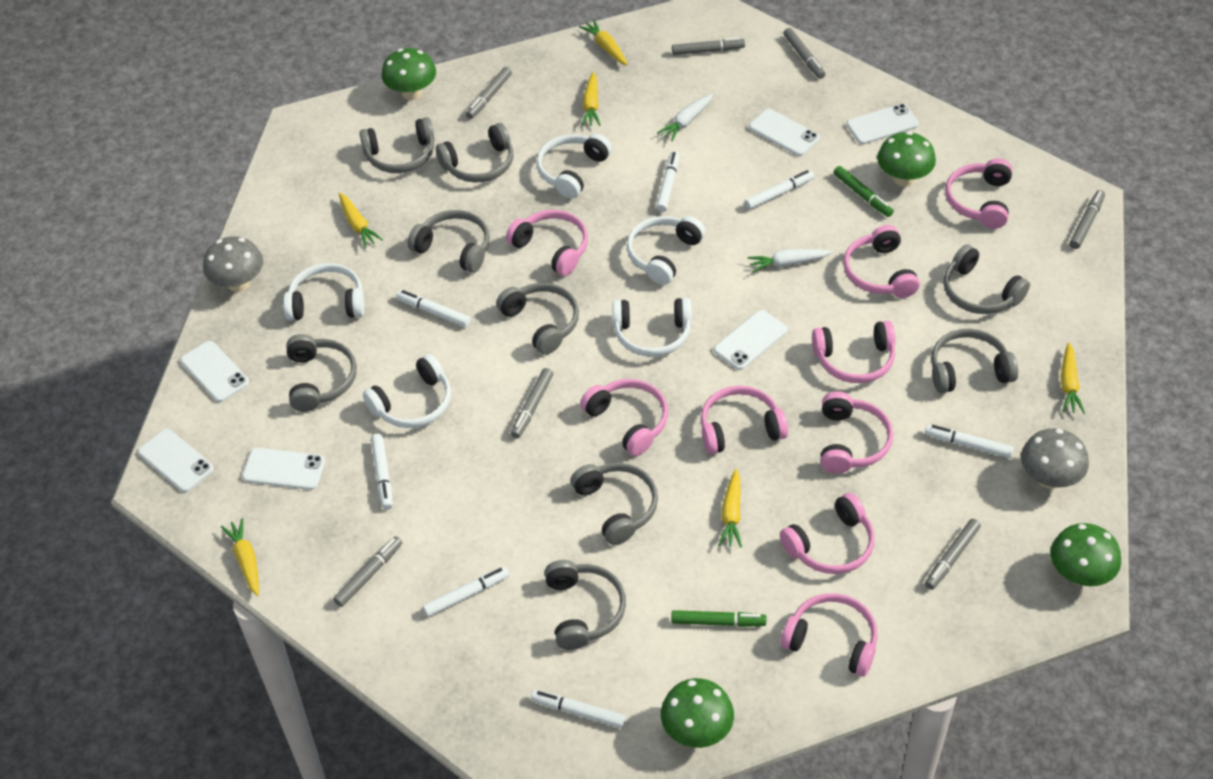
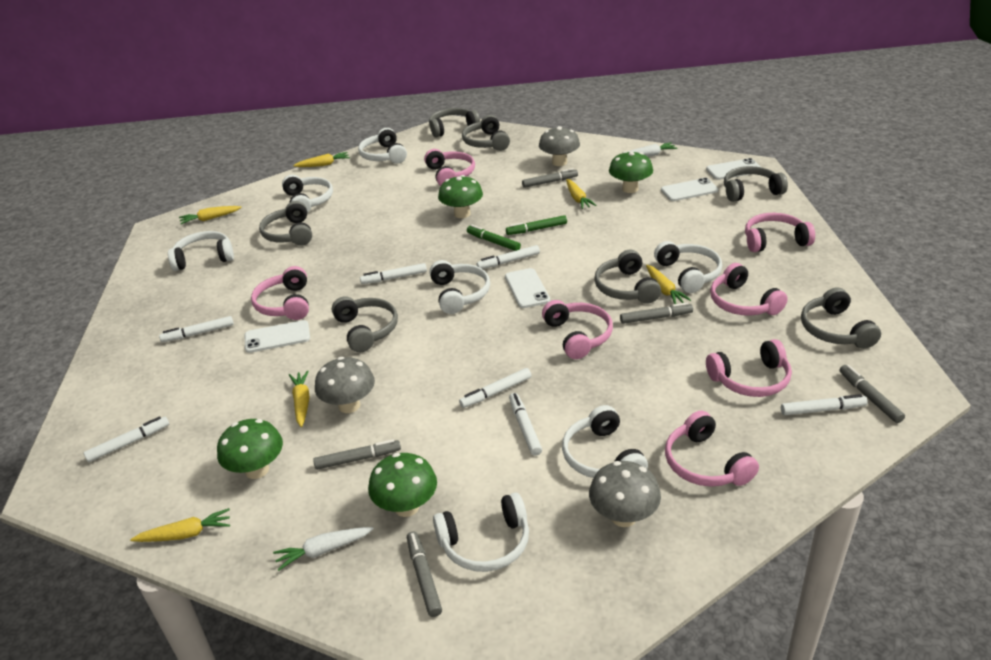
grey headphones: 9 -> 7
grey marker: 7 -> 5
grey mushroom: 2 -> 3
pink headphones: 9 -> 7
white headphones: 5 -> 7
white phone: 6 -> 4

